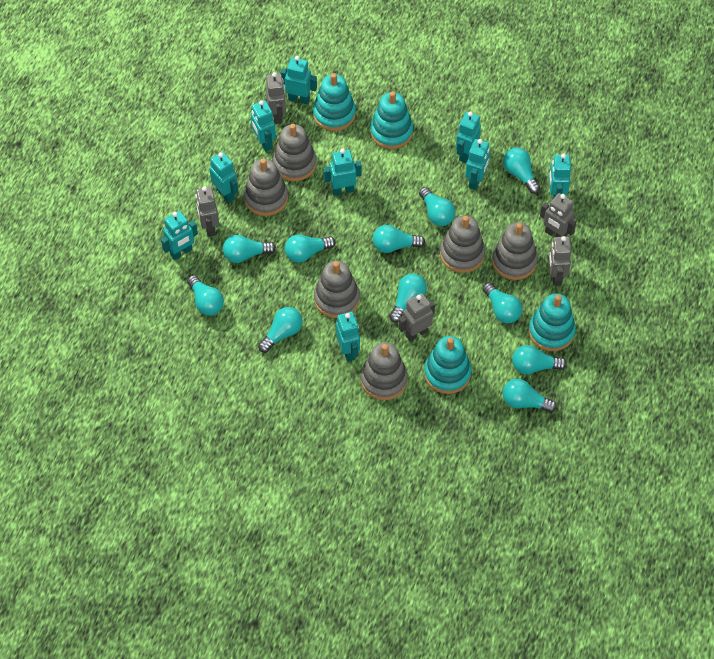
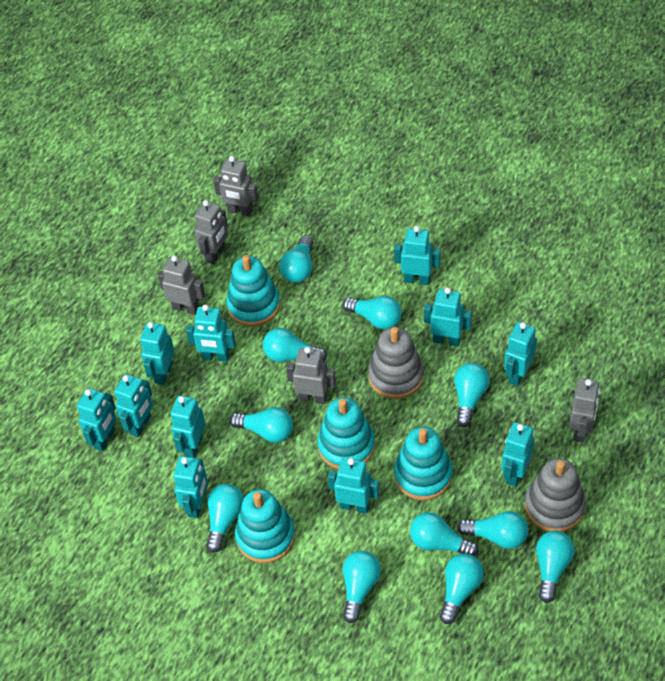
grey stacking toy: 6 -> 2
turquoise robot: 9 -> 11

